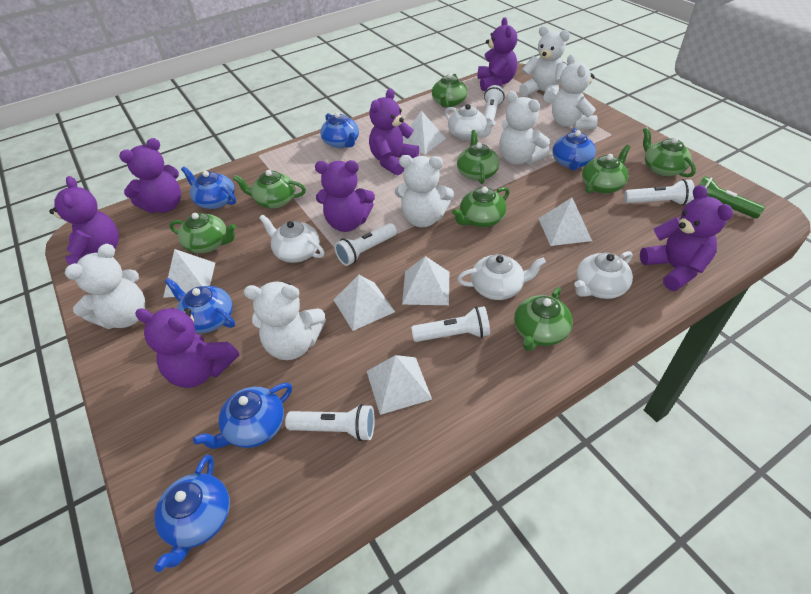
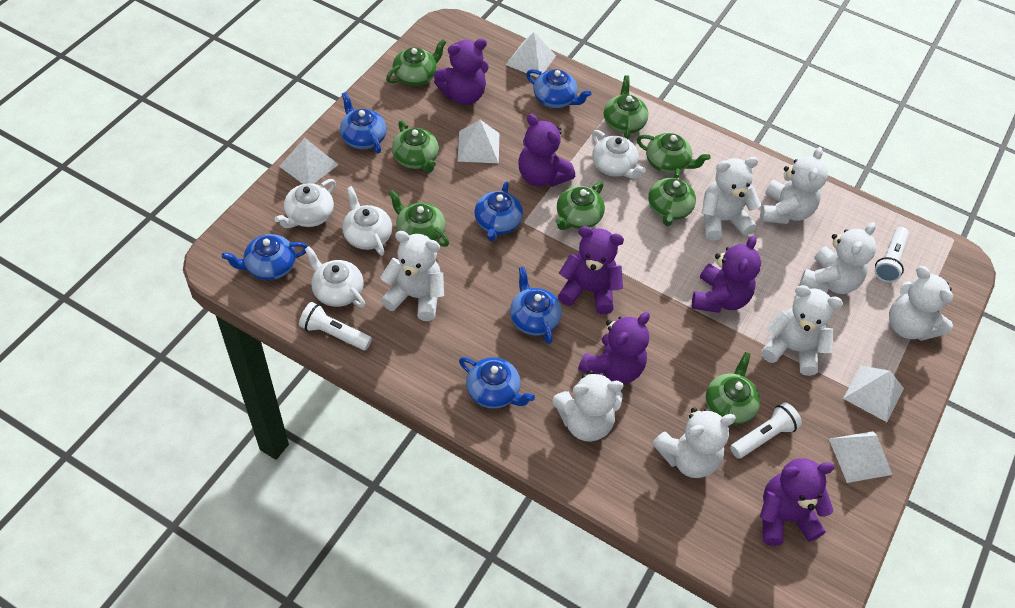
green flashlight: 1 -> 0
purple teddy bear: 7 -> 6
white flashlight: 5 -> 3
white pyramid: 6 -> 5
white teddy bear: 6 -> 8

